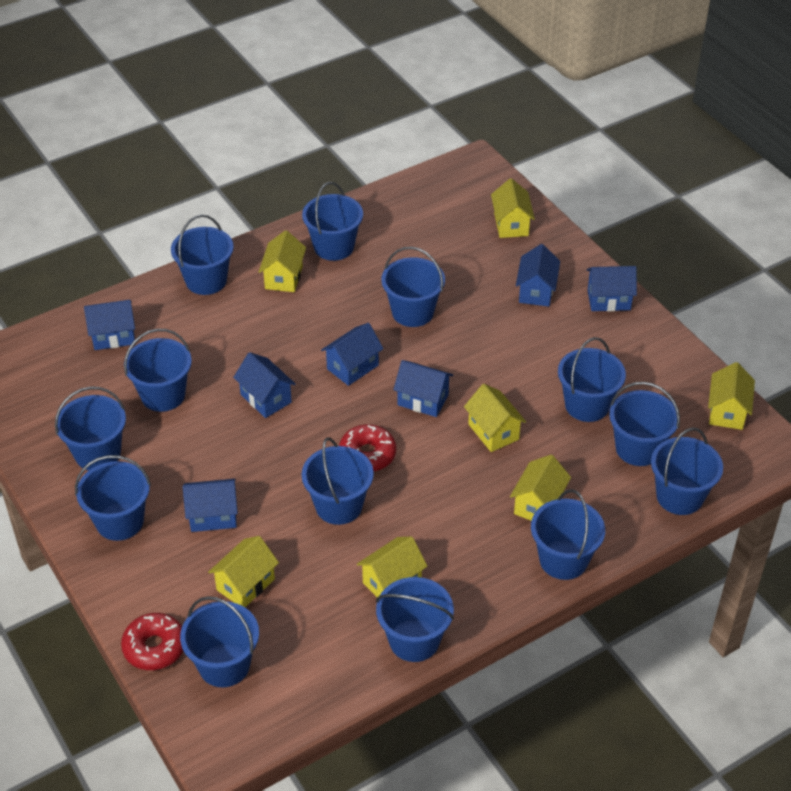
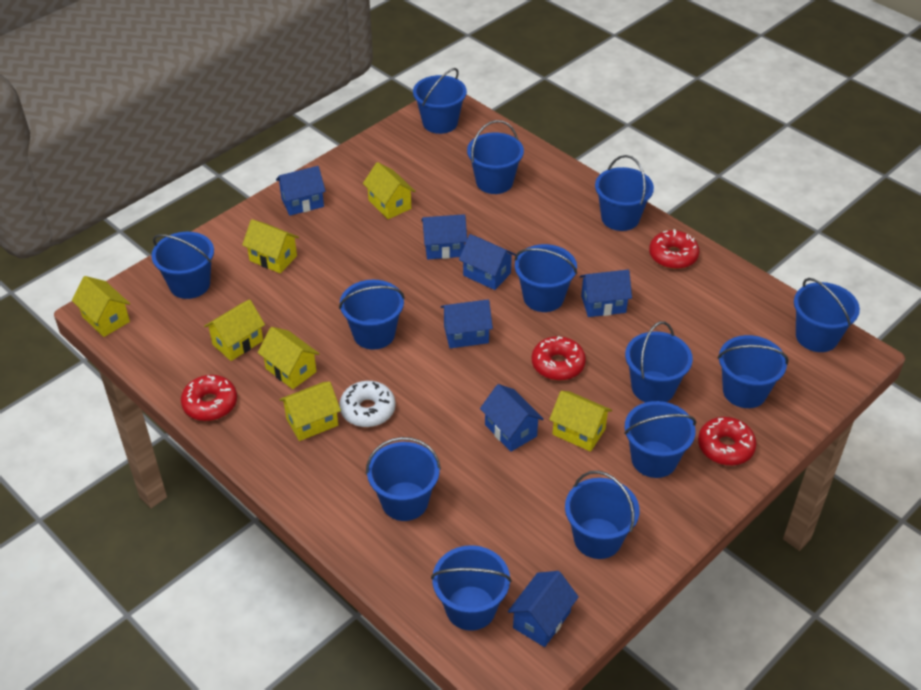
red donut: 2 -> 4
white donut: 0 -> 1

